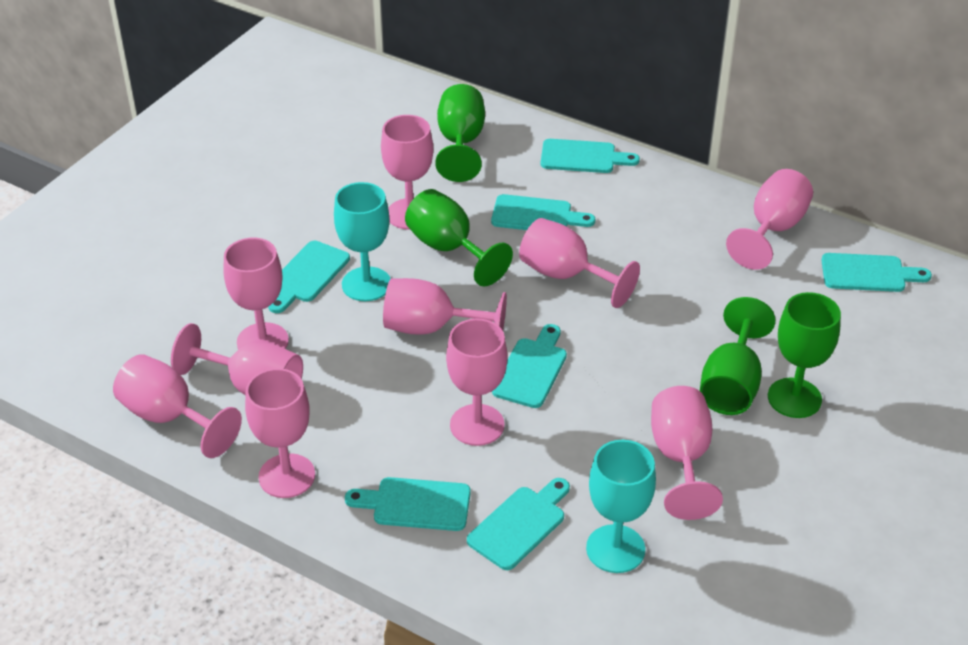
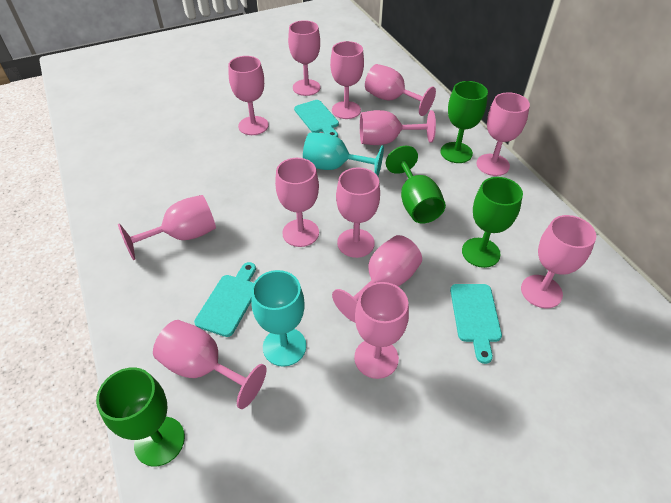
pink goblet: 10 -> 13
turquoise cutting board: 7 -> 3

